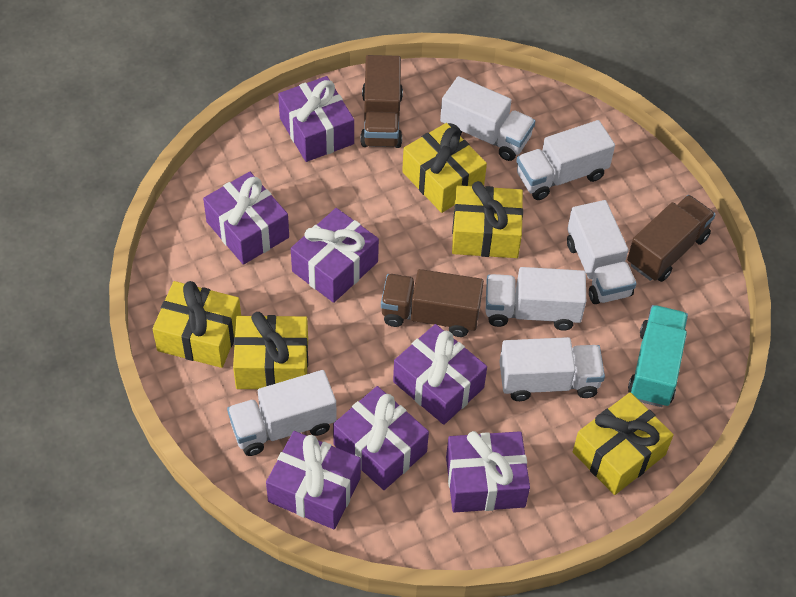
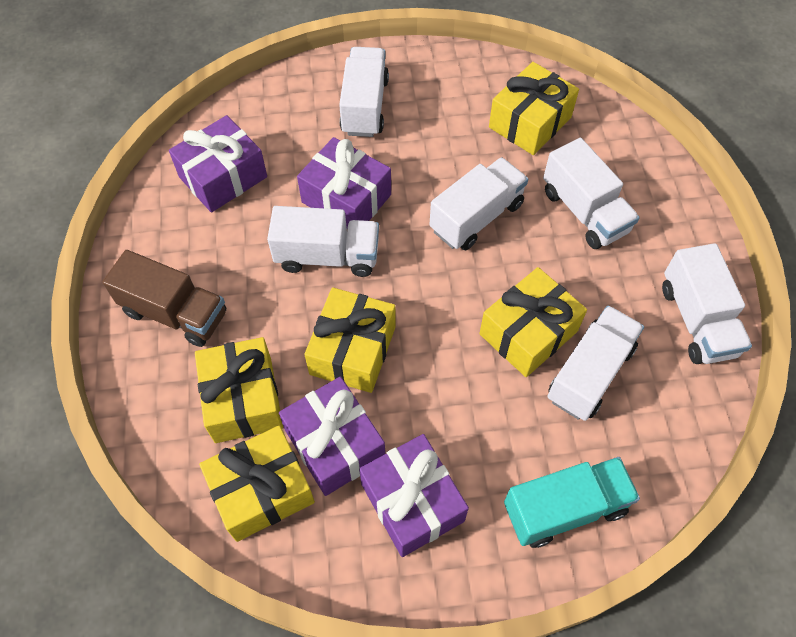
brown truck: 3 -> 1
purple gift: 7 -> 4

